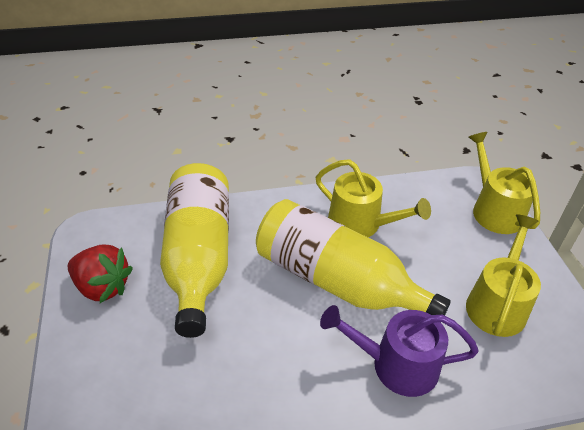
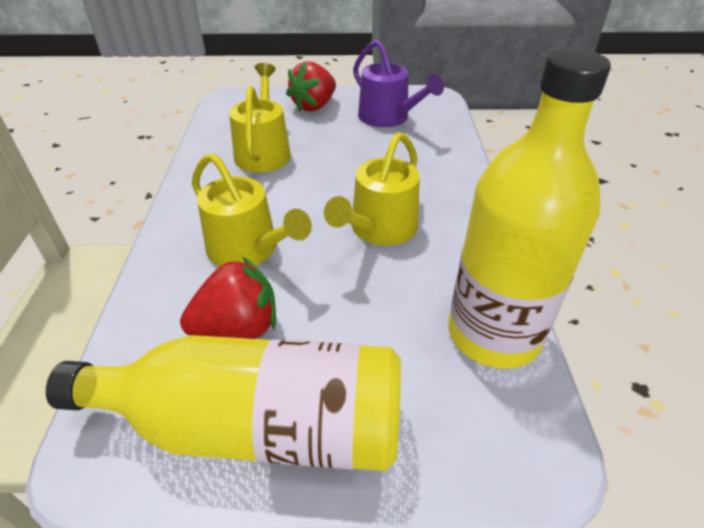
red strawberry: 1 -> 2

